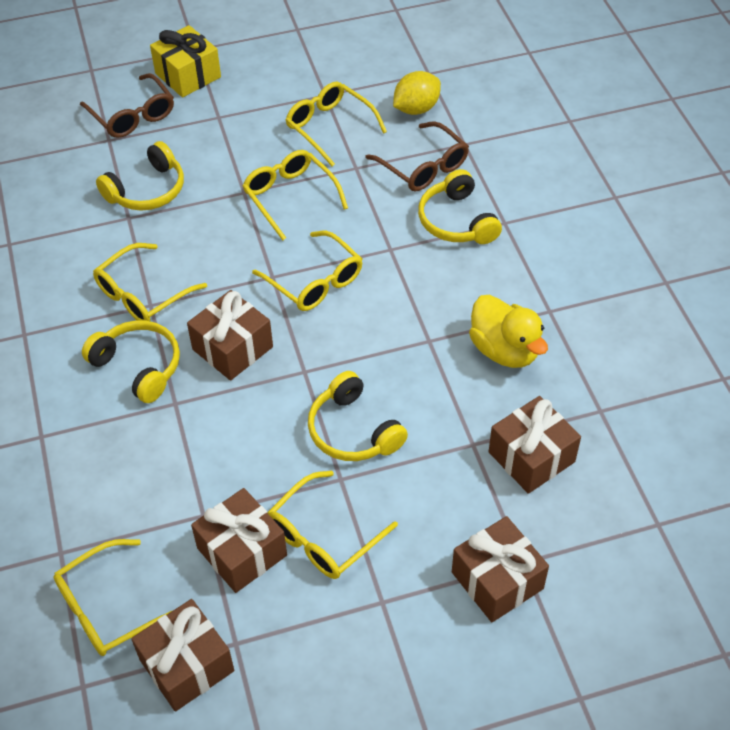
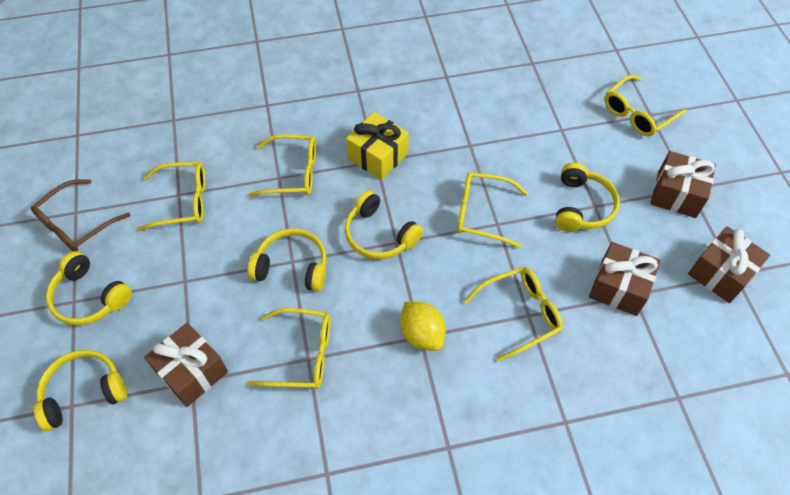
brown gift: 5 -> 4
brown glasses: 2 -> 1
yellow duck: 1 -> 0
yellow headphones: 4 -> 5

